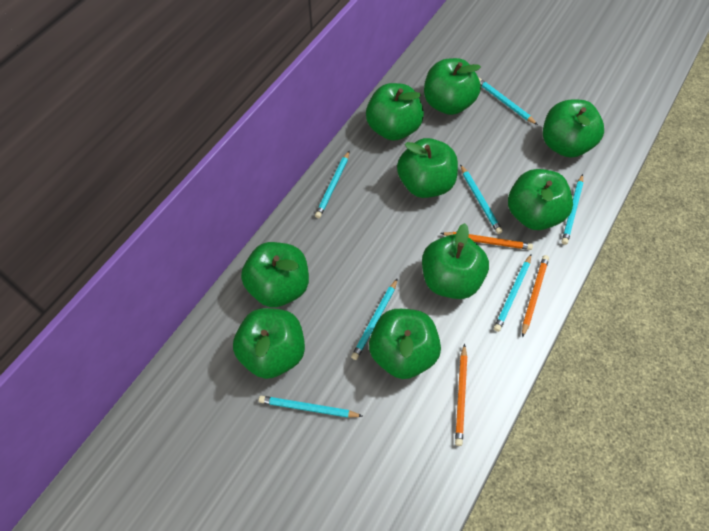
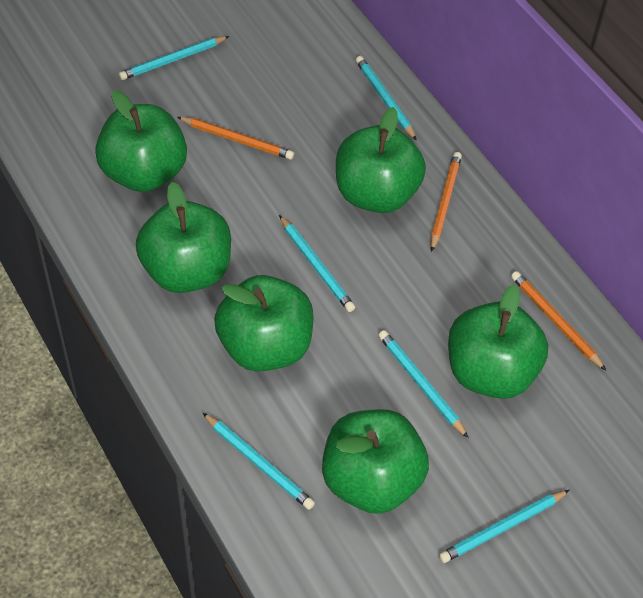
green apple: 9 -> 6
turquoise pencil: 7 -> 6

